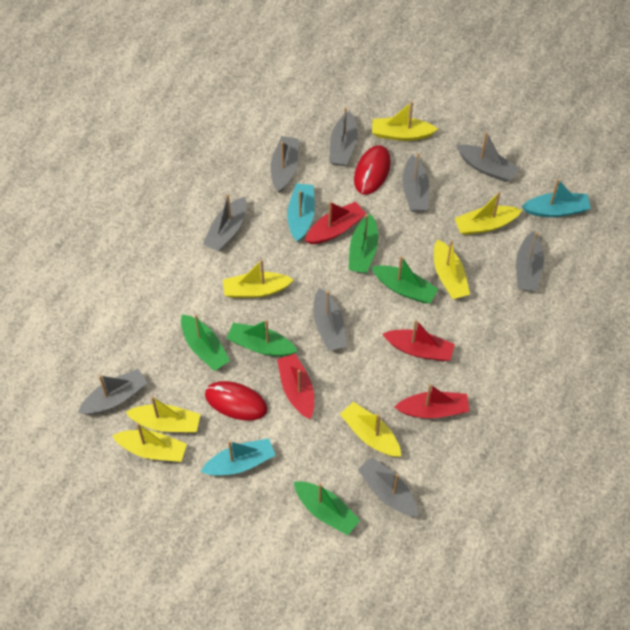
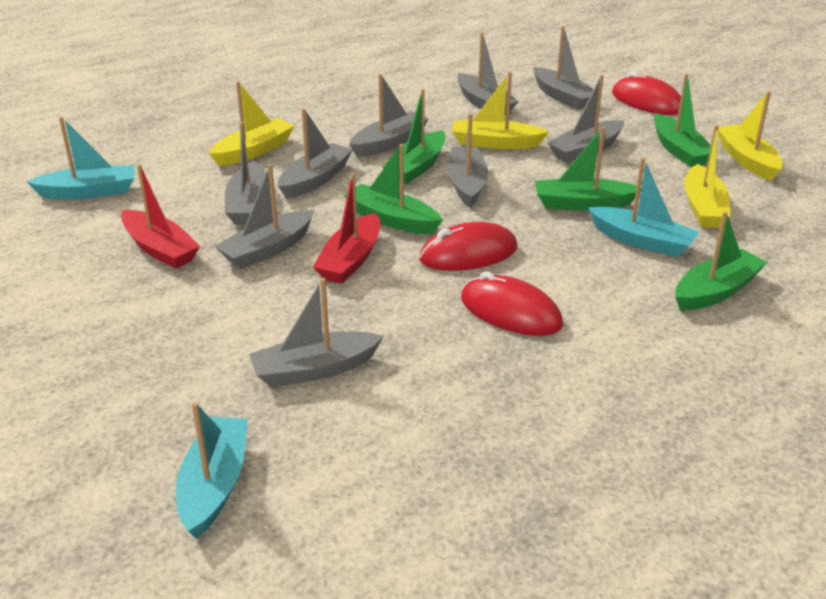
red boat: 4 -> 2
red mouse: 2 -> 3
yellow boat: 7 -> 4

